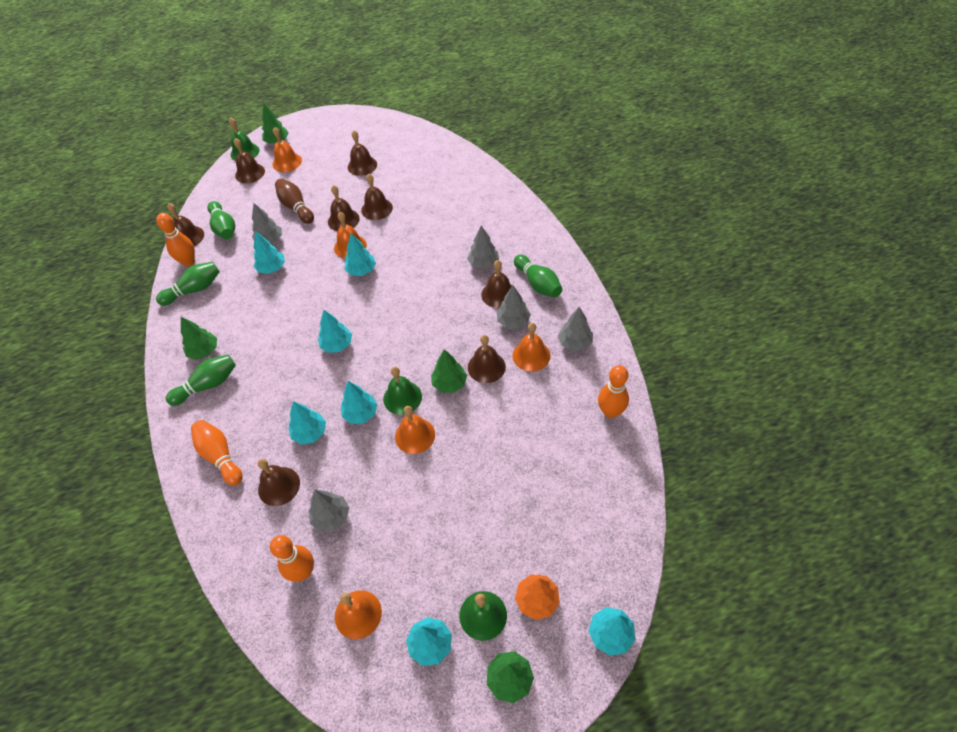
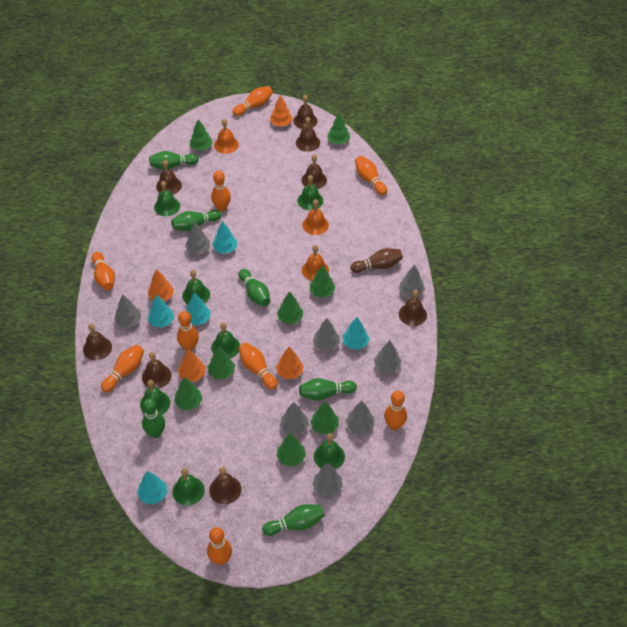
green bell: 3 -> 7
green bowling pin: 4 -> 6
green tree: 4 -> 8
grey tree: 5 -> 8
orange bell: 5 -> 3
orange bowling pin: 4 -> 9
orange tree: 1 -> 4
turquoise tree: 7 -> 5

